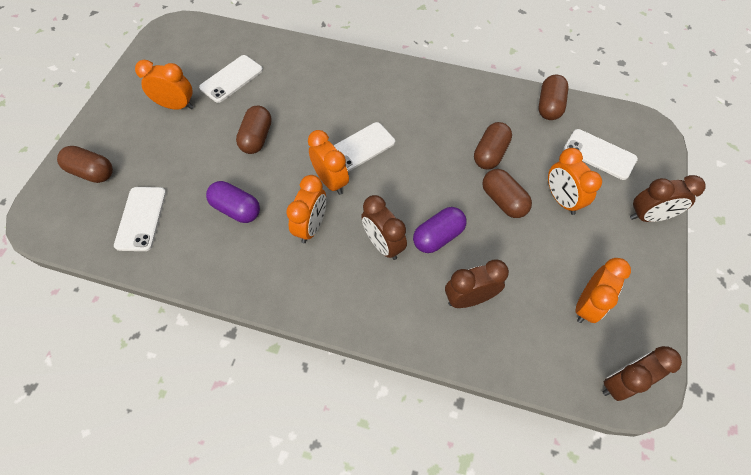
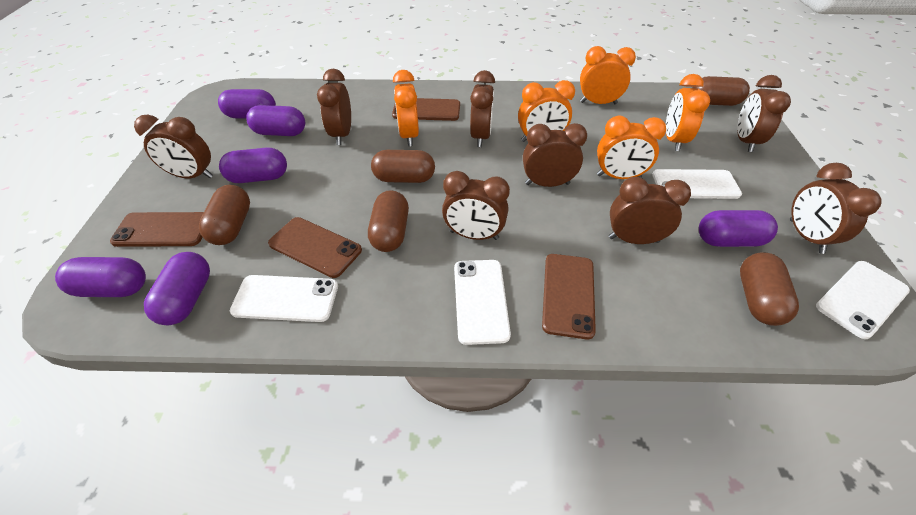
brown clock: 4 -> 8
brown phone: 0 -> 4
purple capsule: 2 -> 6

